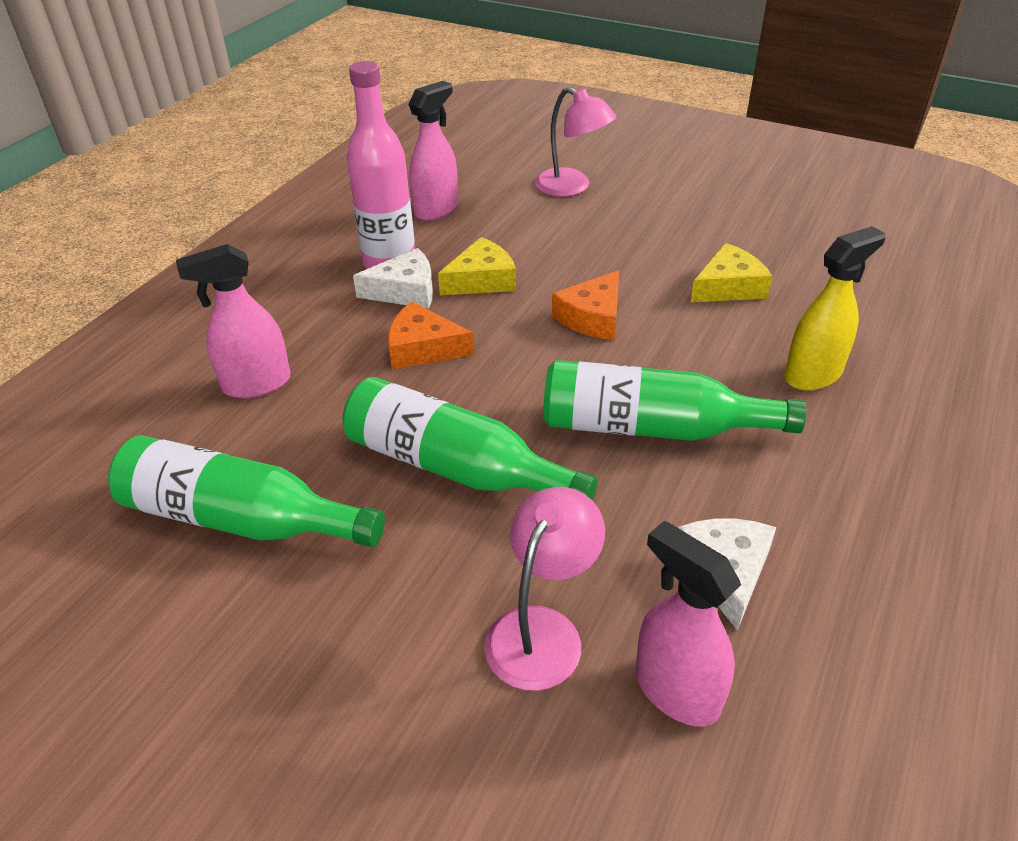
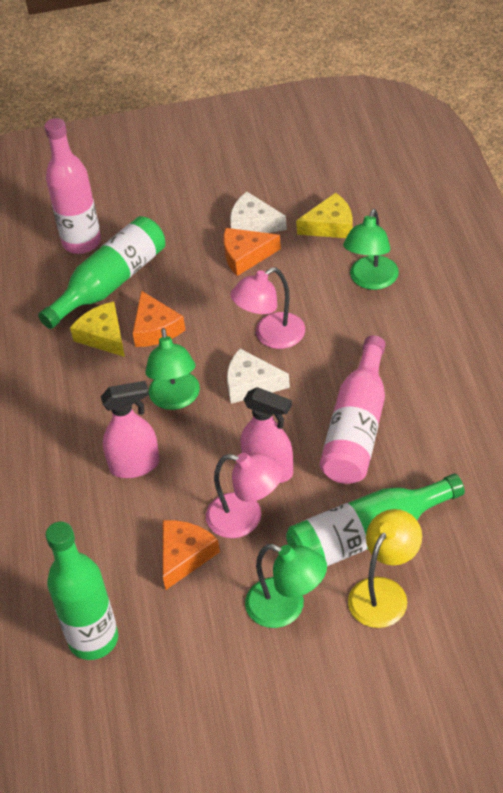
green lamp: 0 -> 3
orange cheese: 2 -> 3
pink bottle: 1 -> 2
pink spray bottle: 3 -> 2
yellow lamp: 0 -> 1
yellow spray bottle: 1 -> 0

